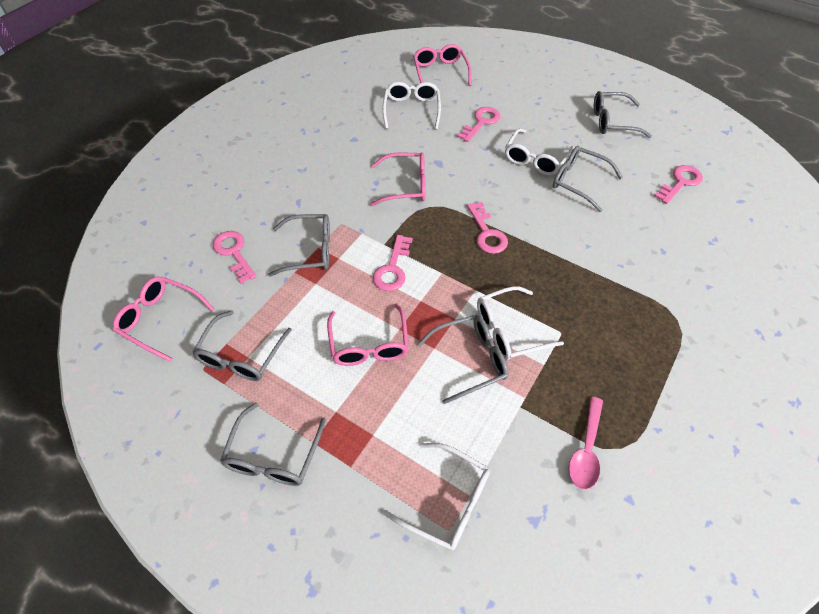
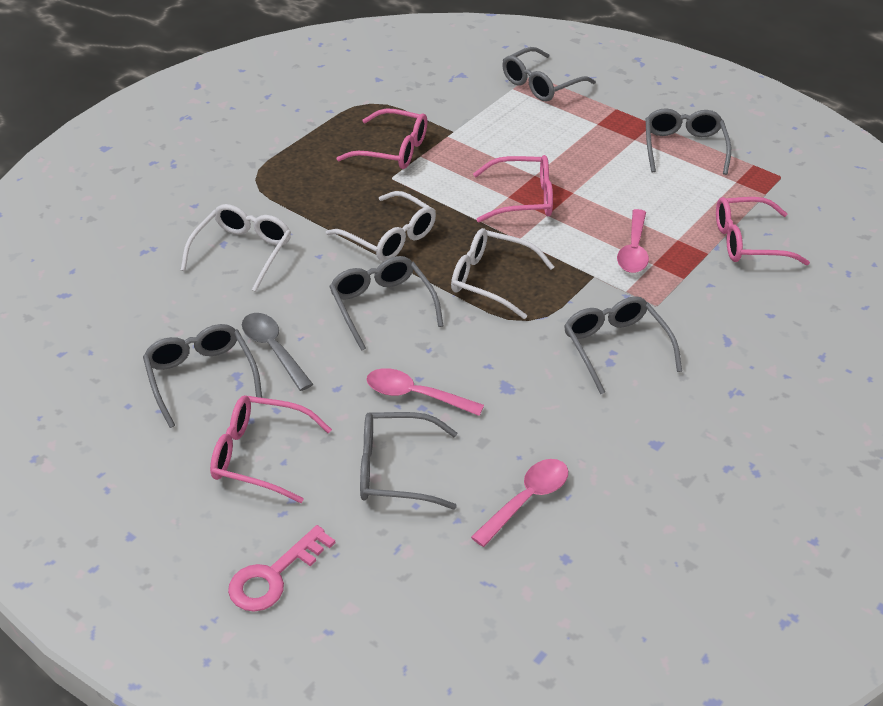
grey spoon: 0 -> 1
pink key: 5 -> 1
pink spoon: 1 -> 3
white glasses: 4 -> 3

